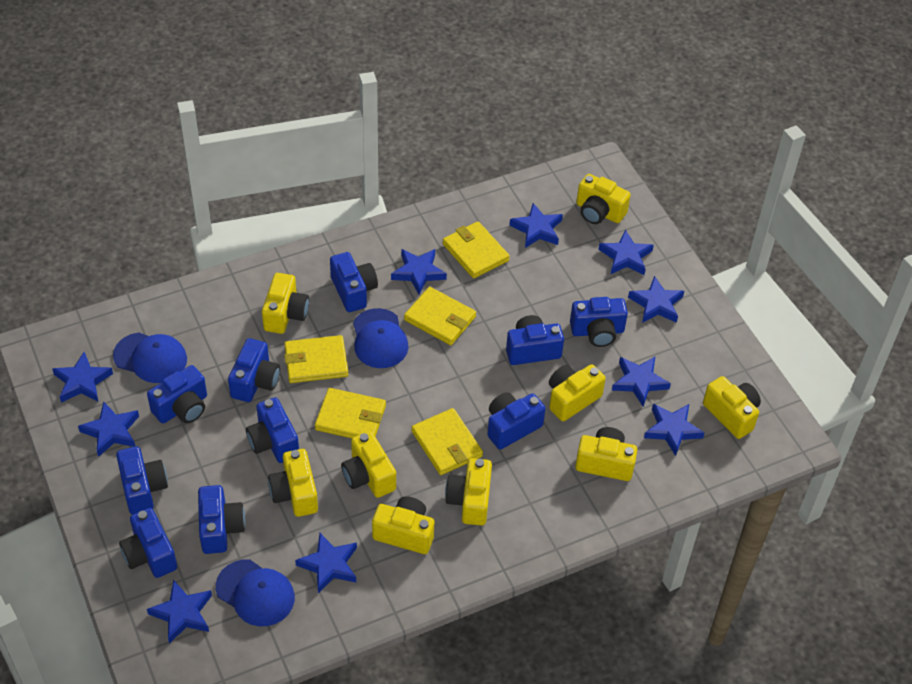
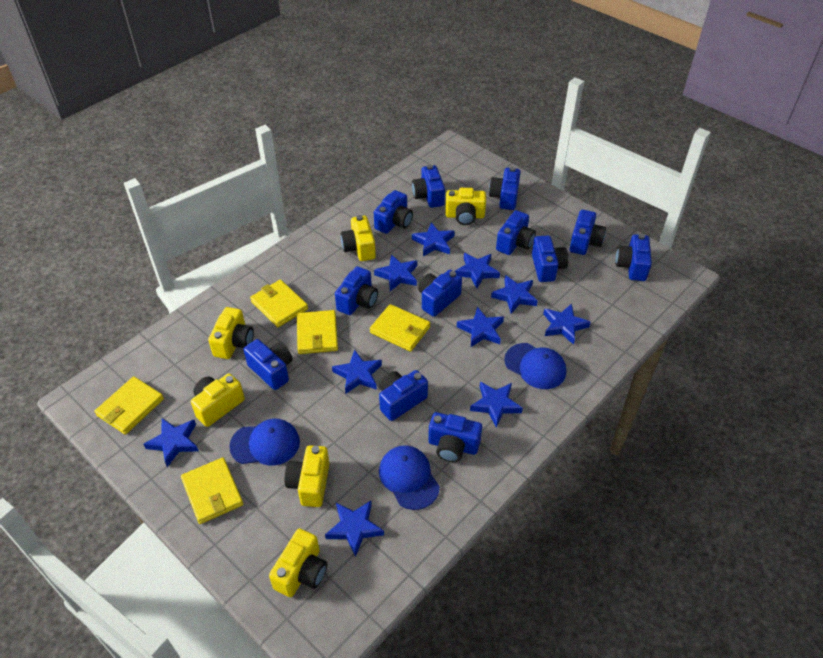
blue camera: 10 -> 12
yellow camera: 9 -> 6

